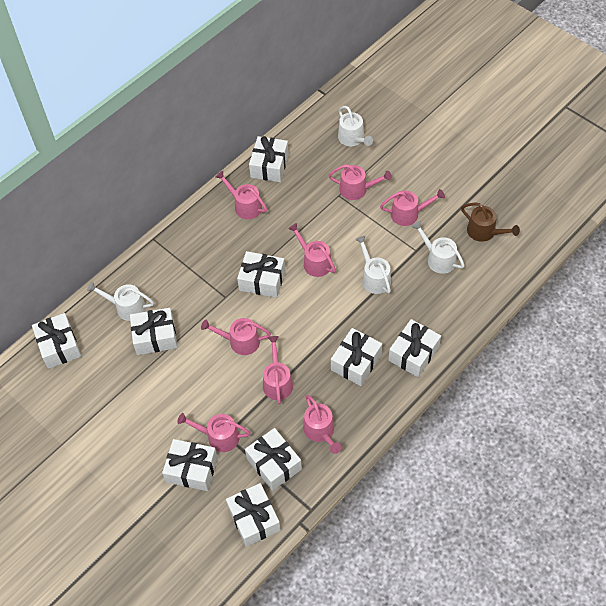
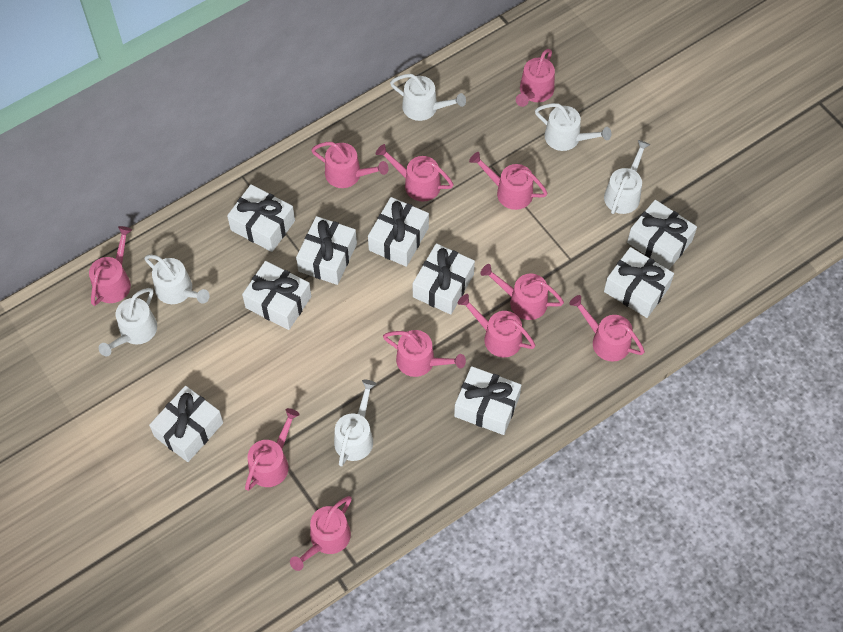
brown watering can: 1 -> 0
pink watering can: 8 -> 11
white watering can: 4 -> 6

